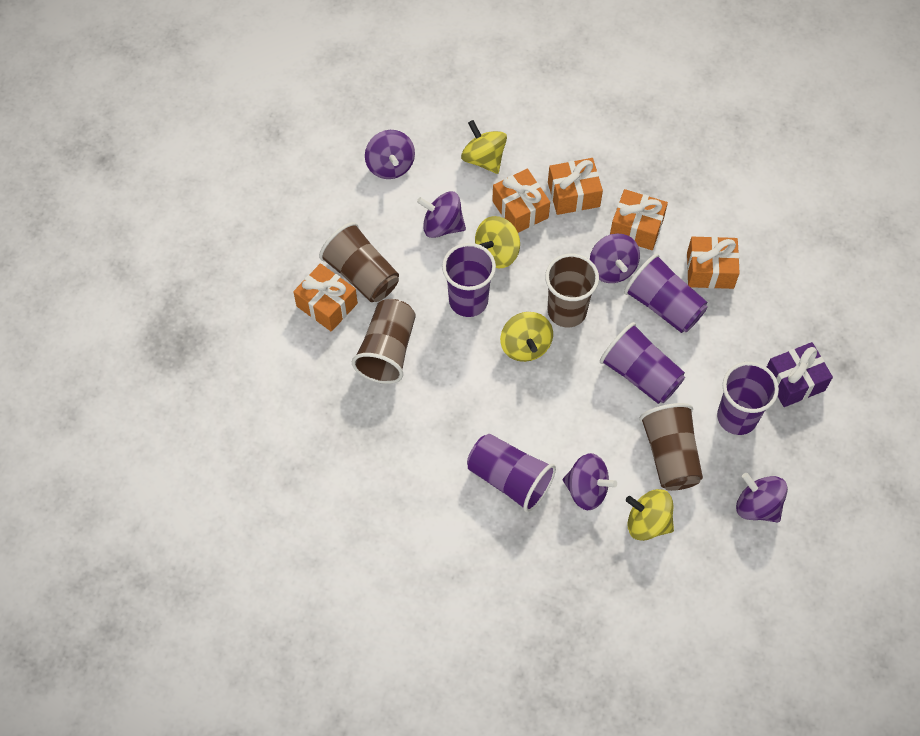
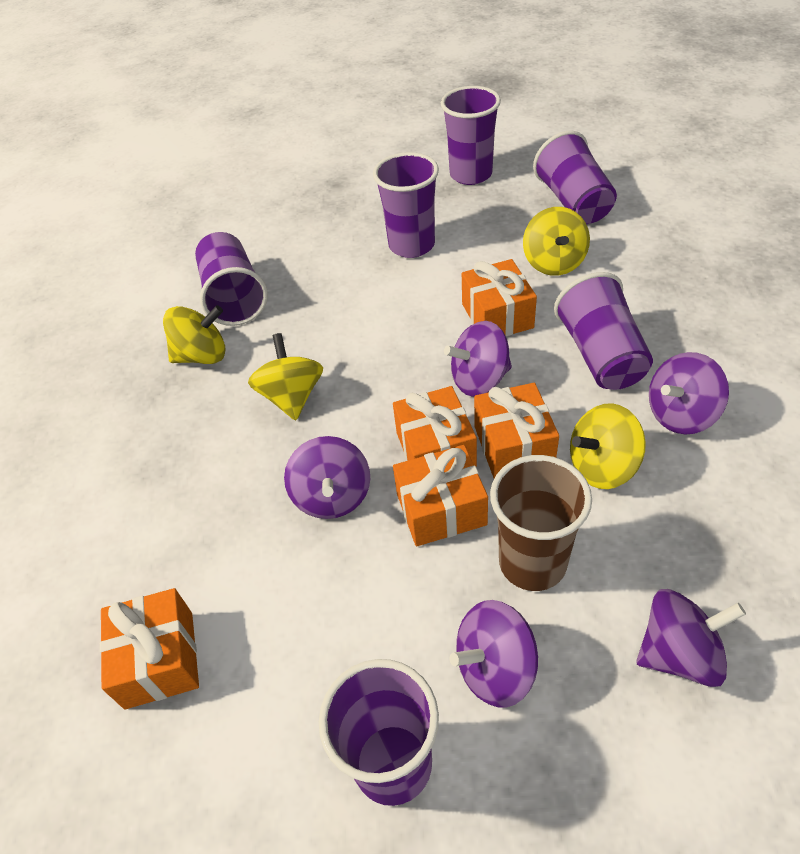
brown cup: 4 -> 1
purple cup: 5 -> 6
purple gift: 1 -> 0

